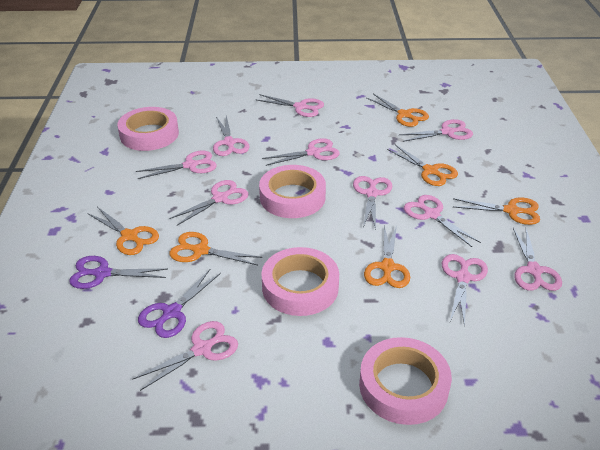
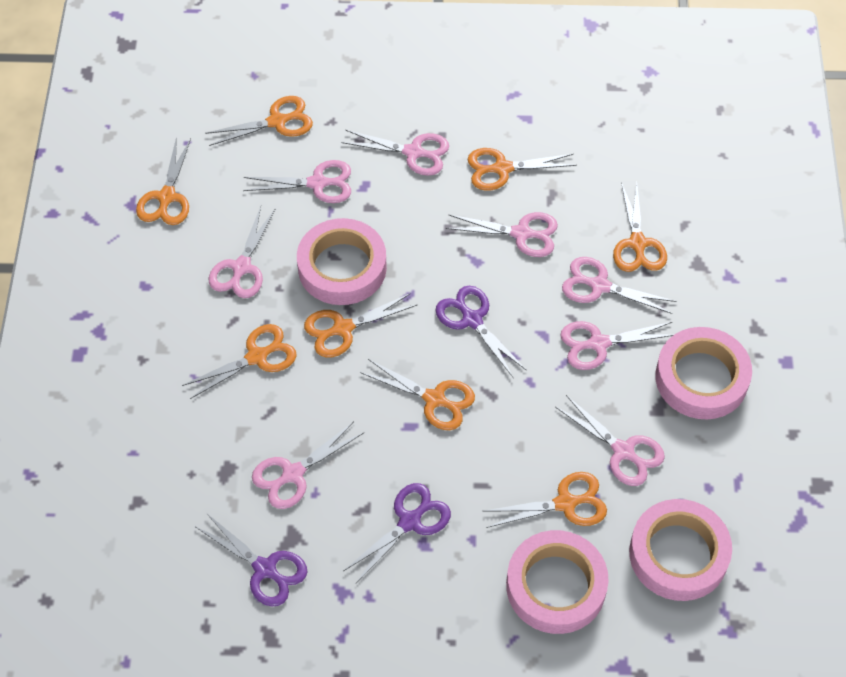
orange scissors: 6 -> 8
pink scissors: 11 -> 8
purple scissors: 2 -> 3

